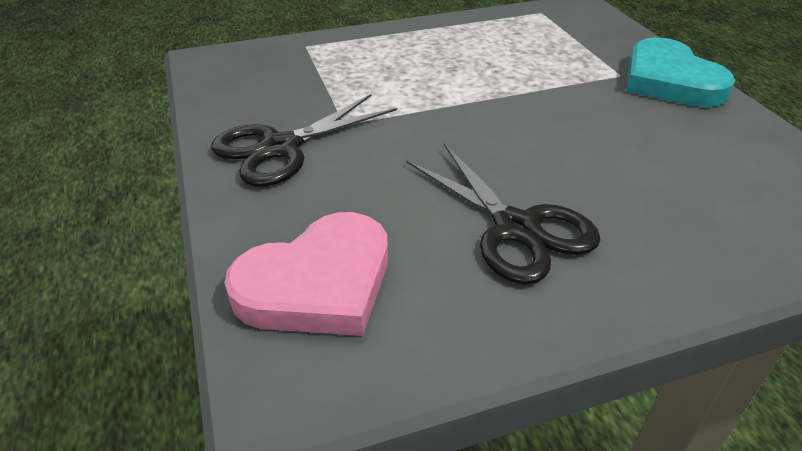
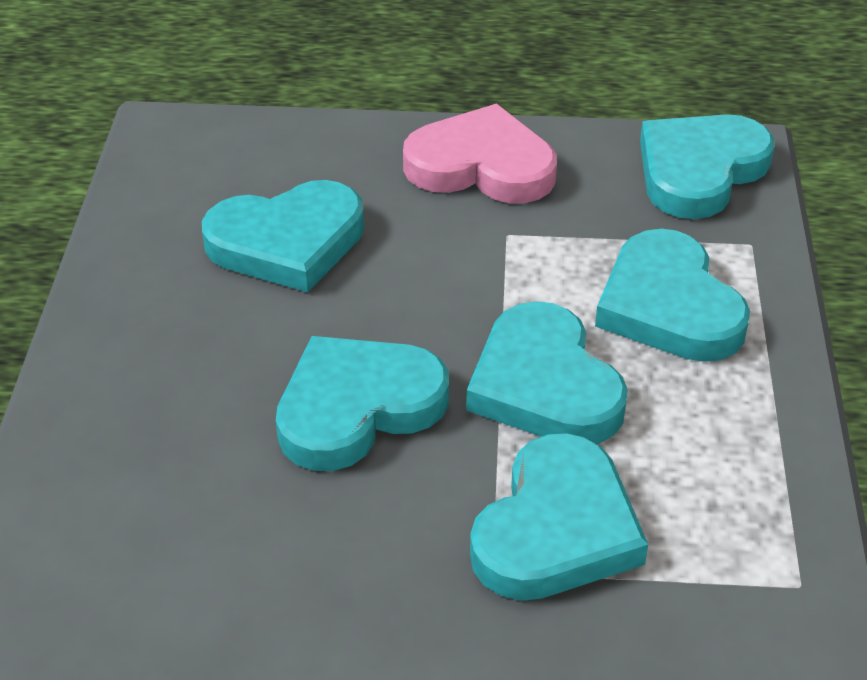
black scissors: 2 -> 0
turquoise heart: 1 -> 6

